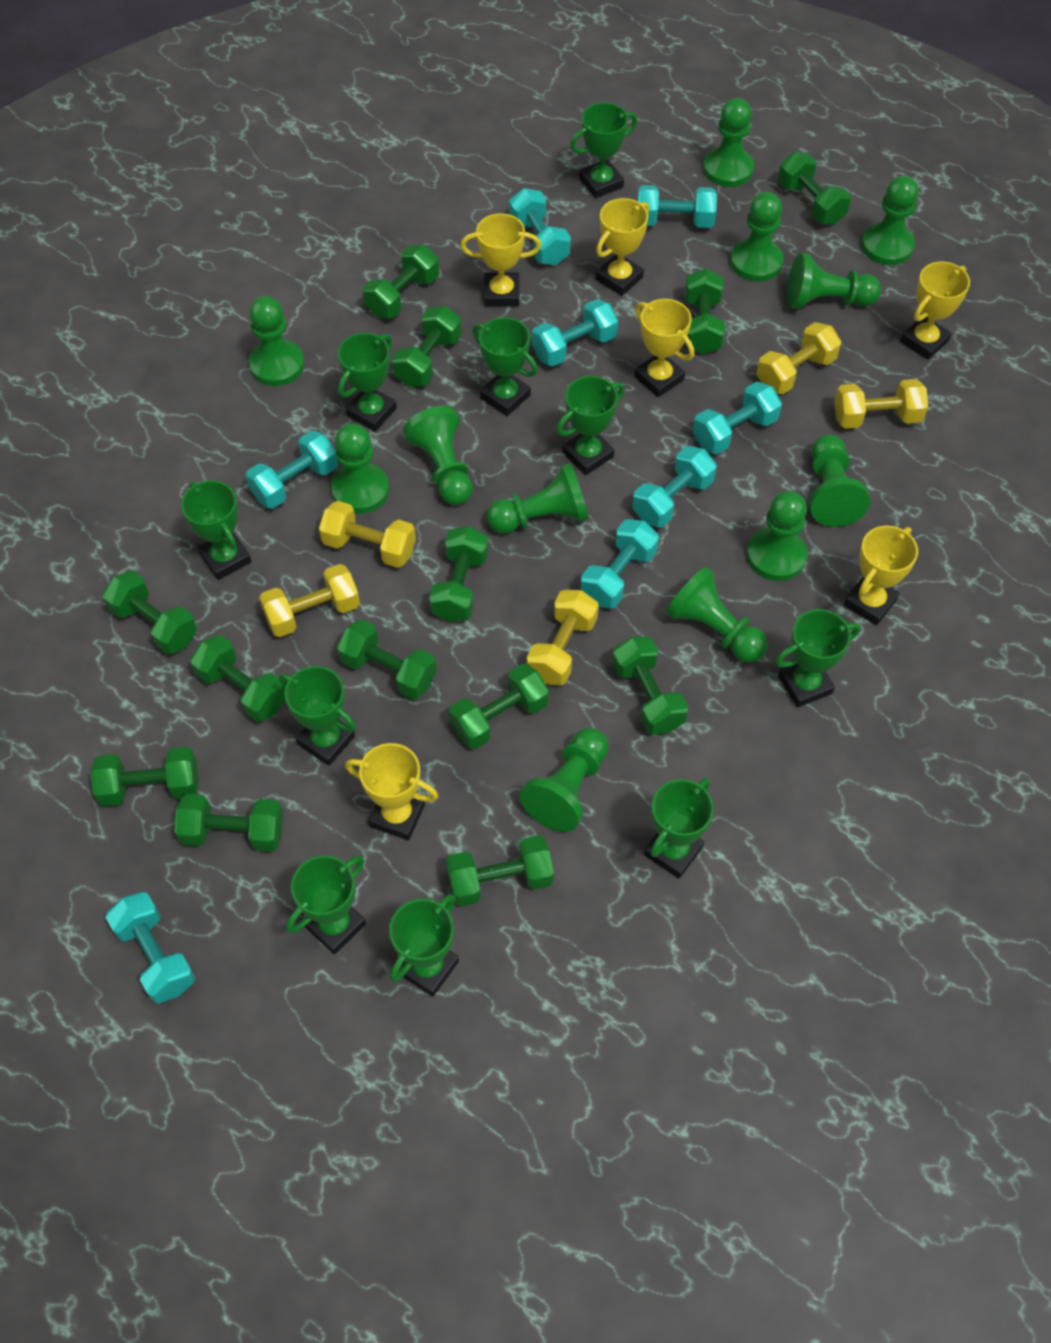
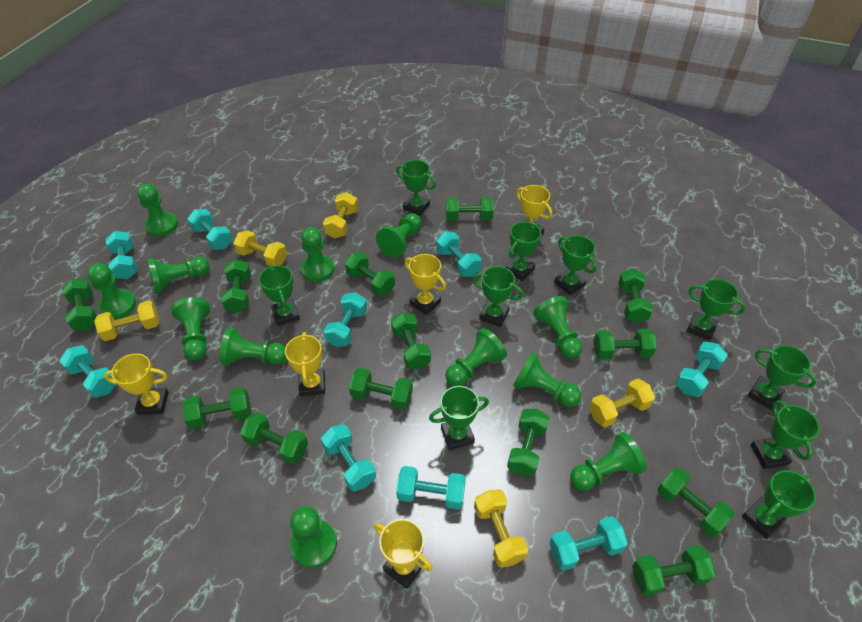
turquoise dumbbell: 8 -> 9
yellow trophy: 6 -> 5

